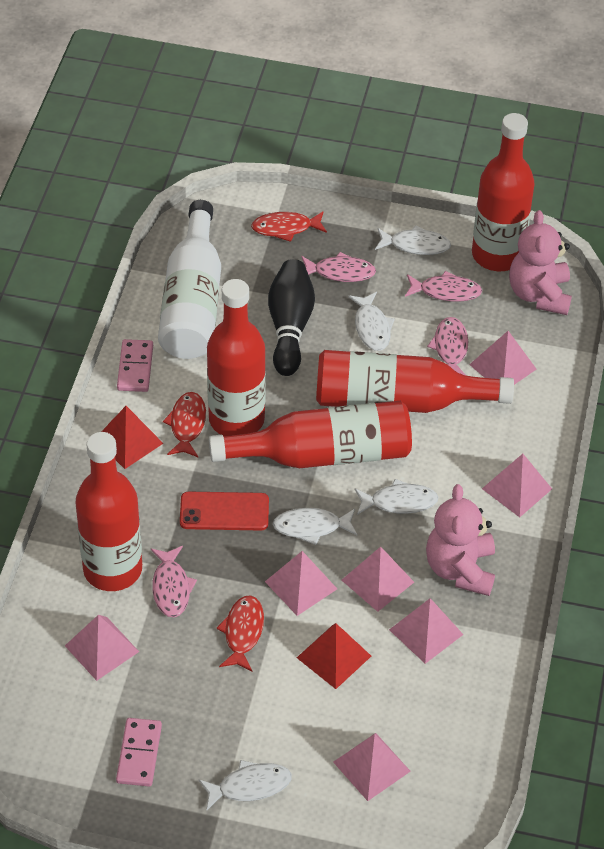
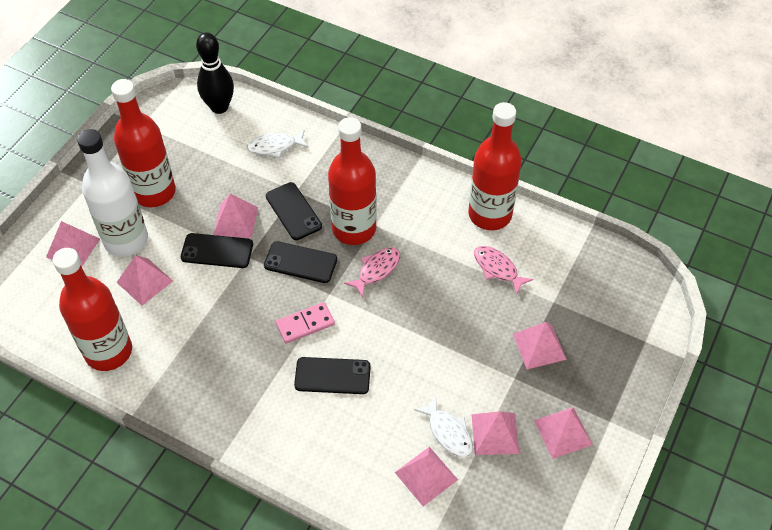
black phone: 0 -> 4
pink domino: 2 -> 1
pink fish: 4 -> 2
pink teddy bear: 2 -> 0
red bottle: 5 -> 4
red fish: 3 -> 0
red phone: 1 -> 0
red pyramid: 2 -> 0
white fish: 5 -> 2

